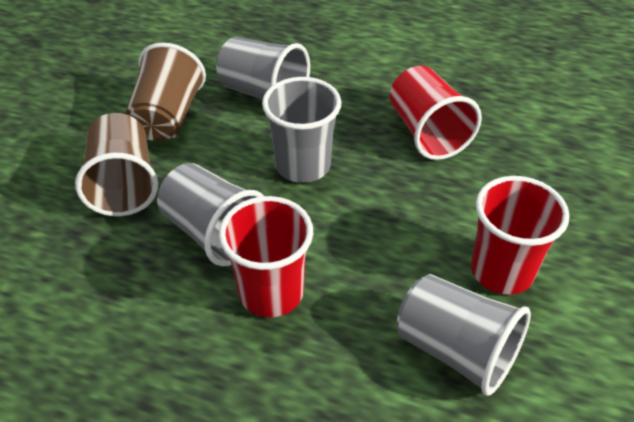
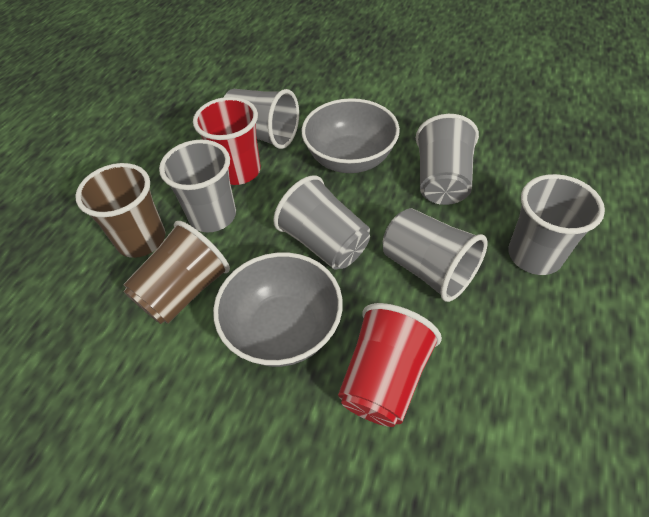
grey bowl: 0 -> 2
grey cup: 4 -> 6
red cup: 3 -> 2

